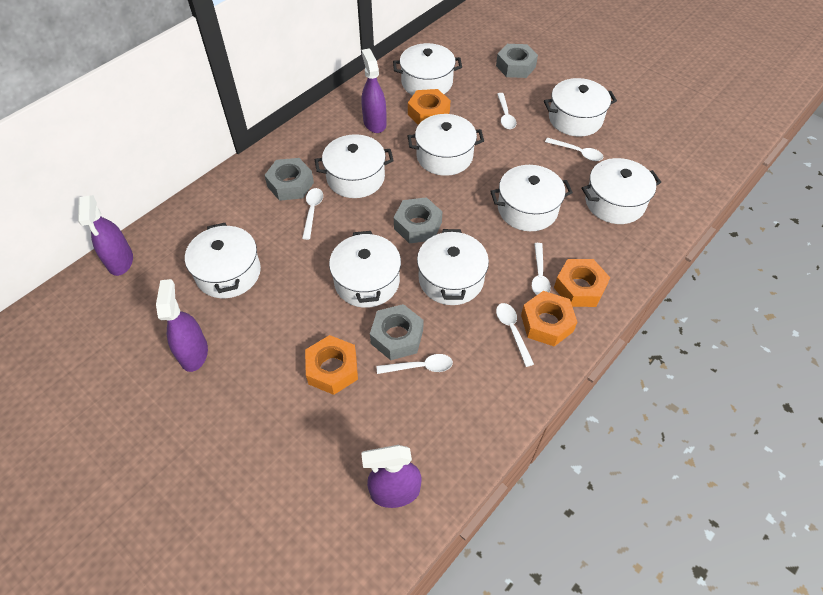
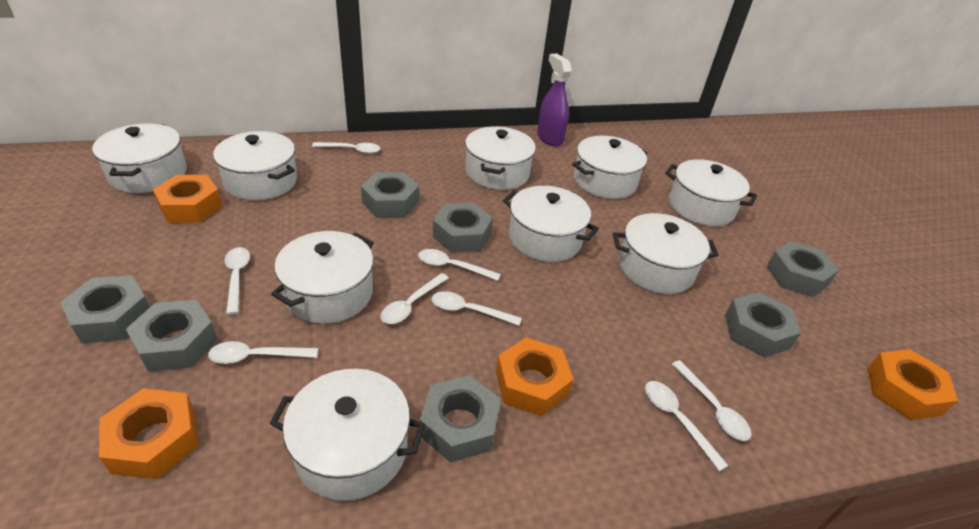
grey nut: 4 -> 7
purple spray bottle: 4 -> 1
white spoon: 6 -> 8

